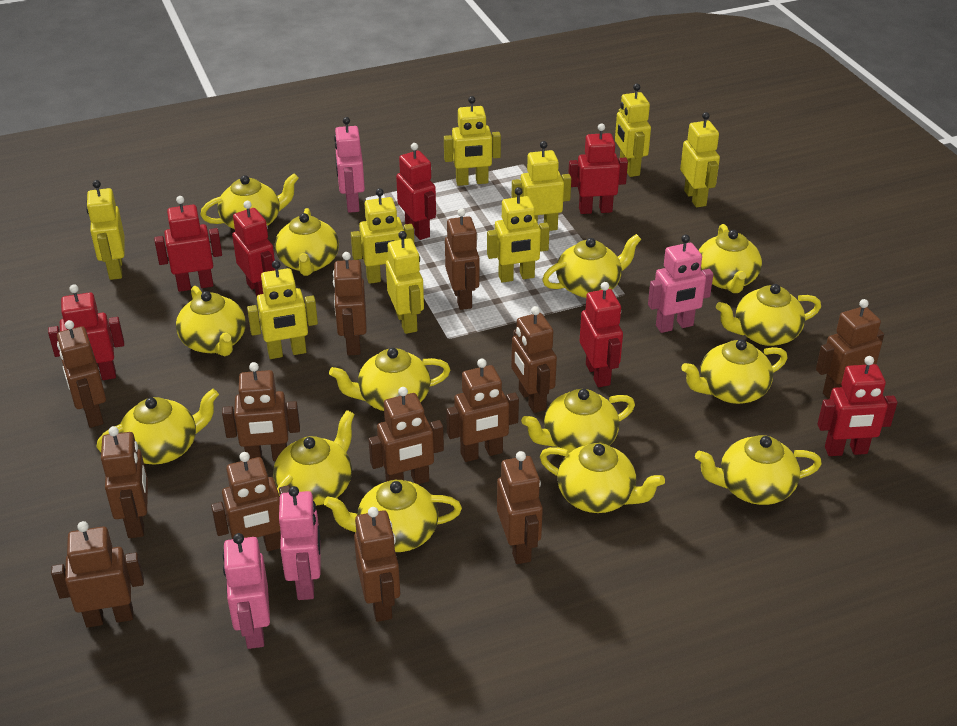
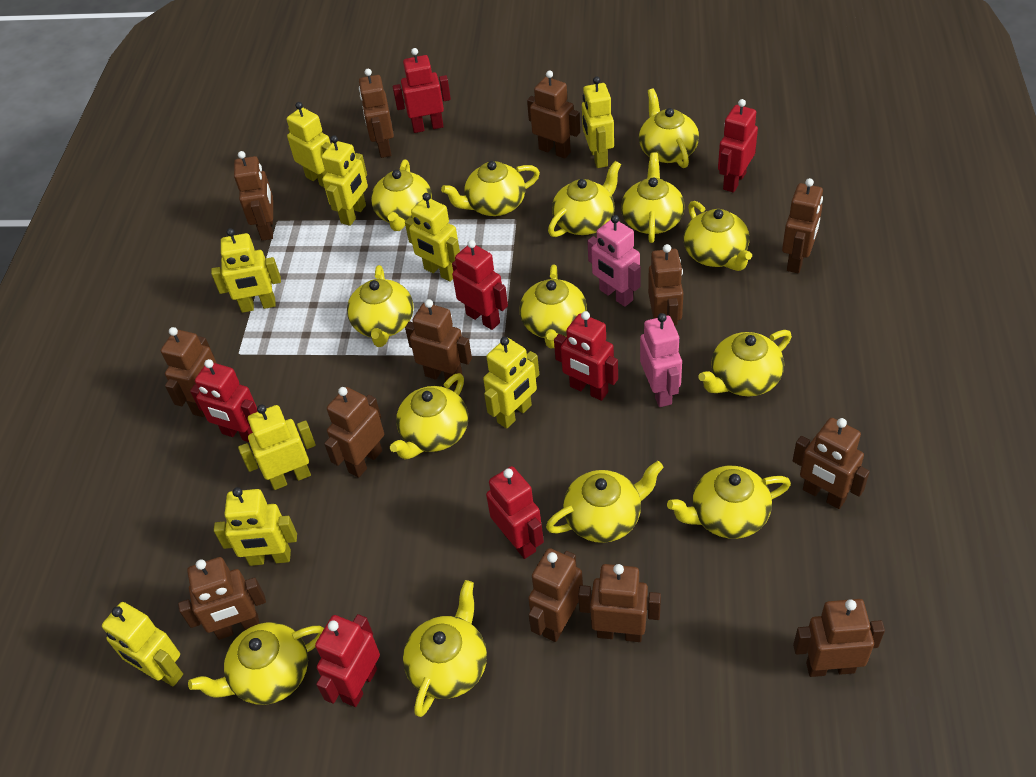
pink robot: 4 -> 2

